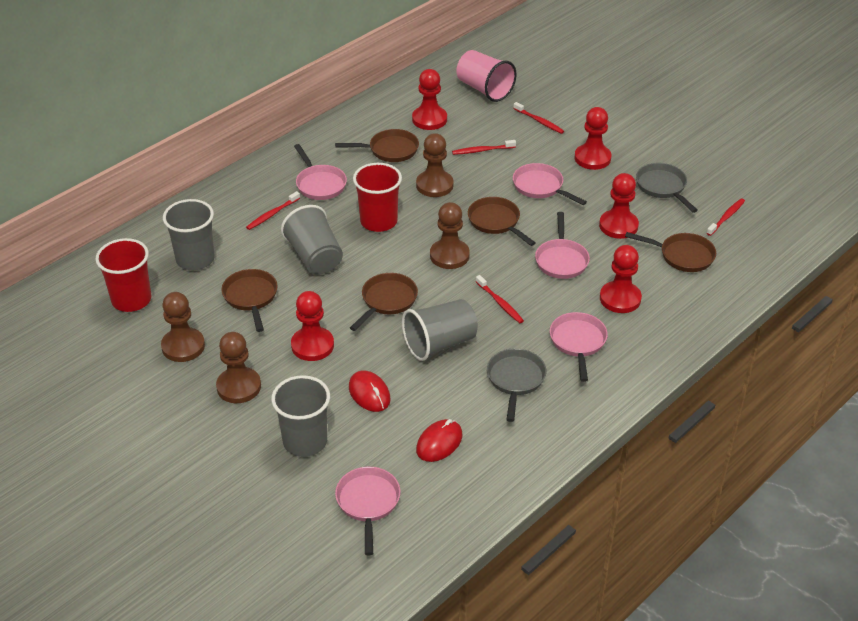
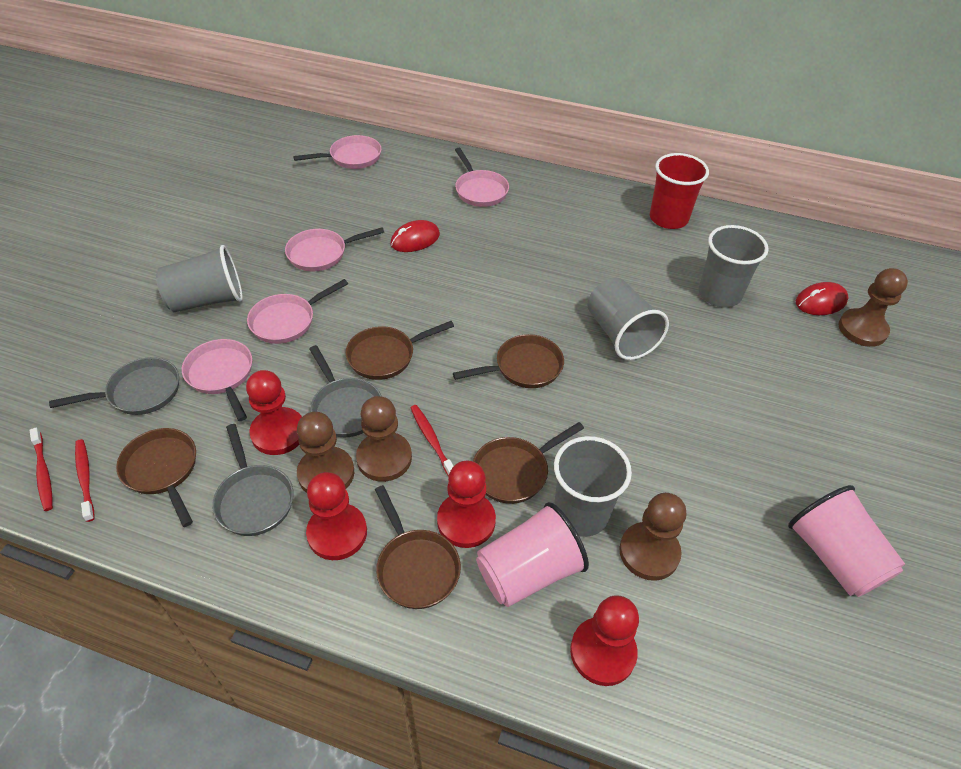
grey pan: 2 -> 3
pink cup: 1 -> 2
red cup: 2 -> 1
red pawn: 5 -> 4
red toothbrush: 5 -> 3

